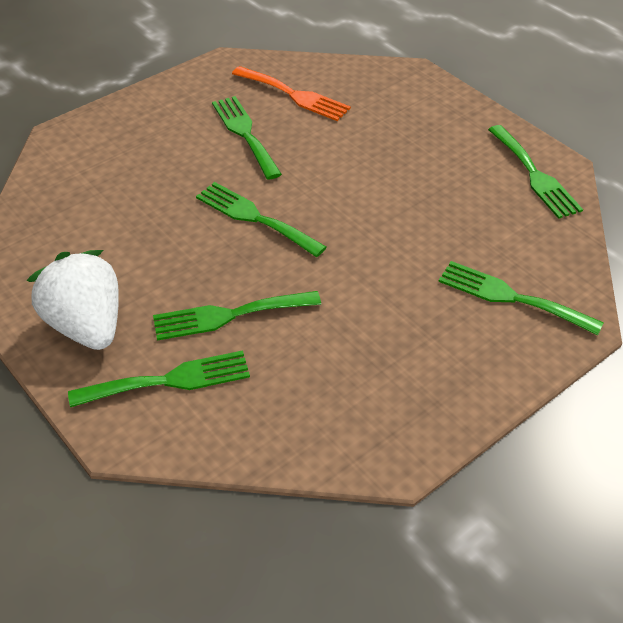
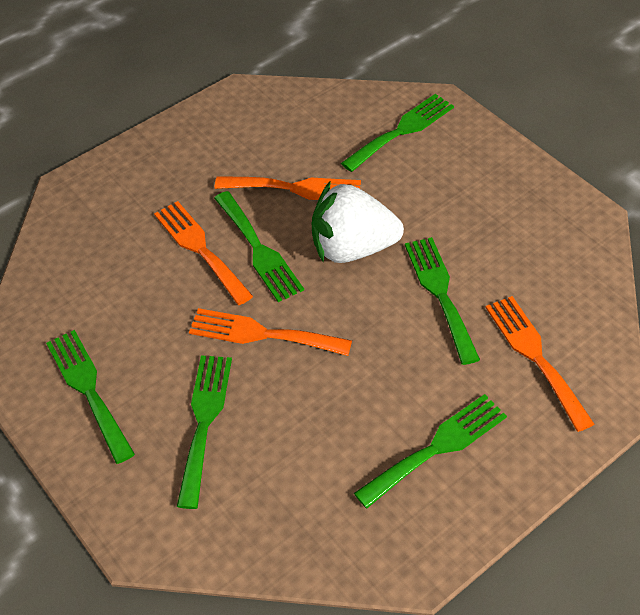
orange fork: 1 -> 4

